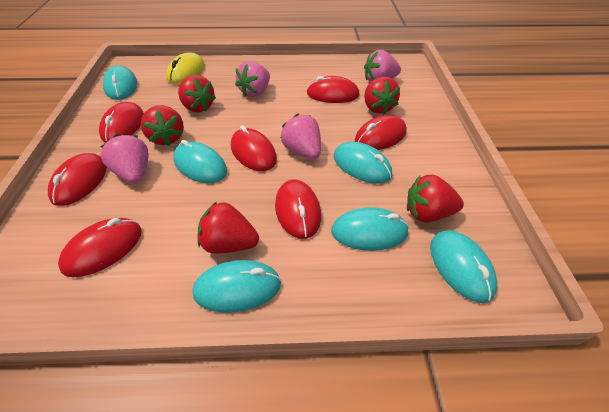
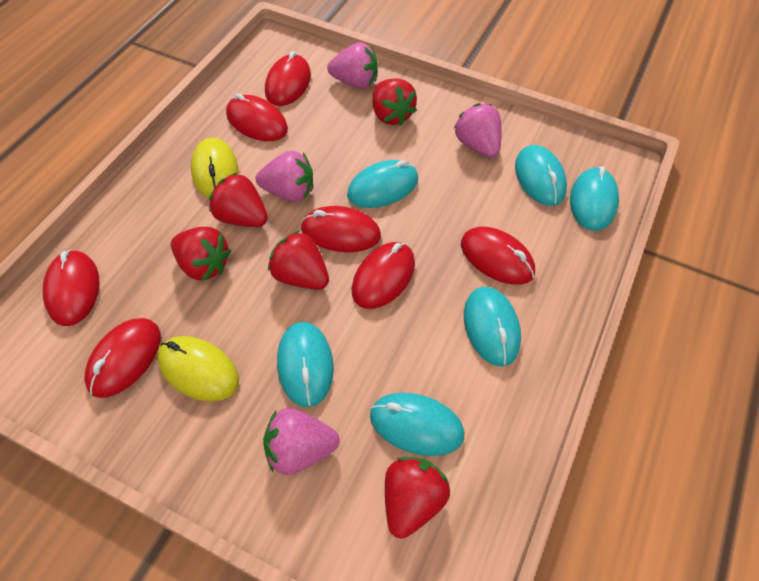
yellow mouse: 1 -> 2

